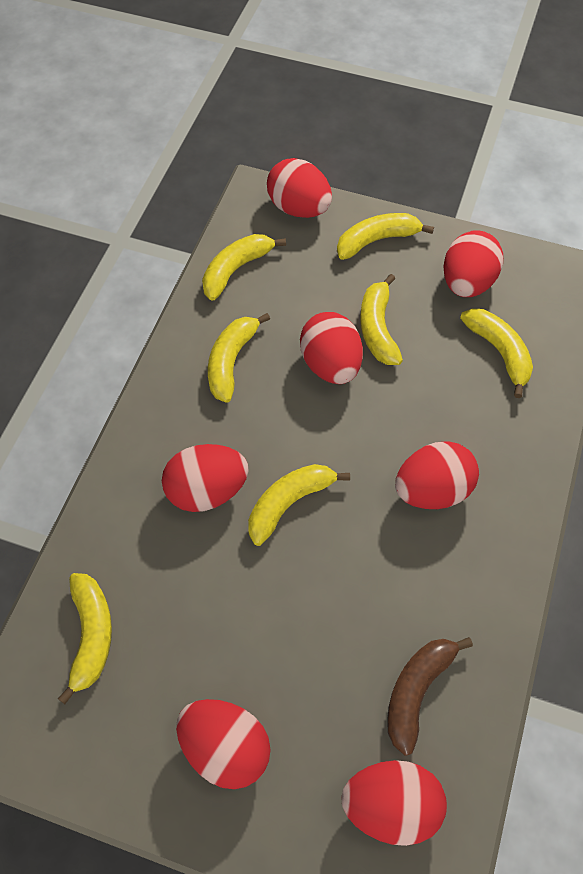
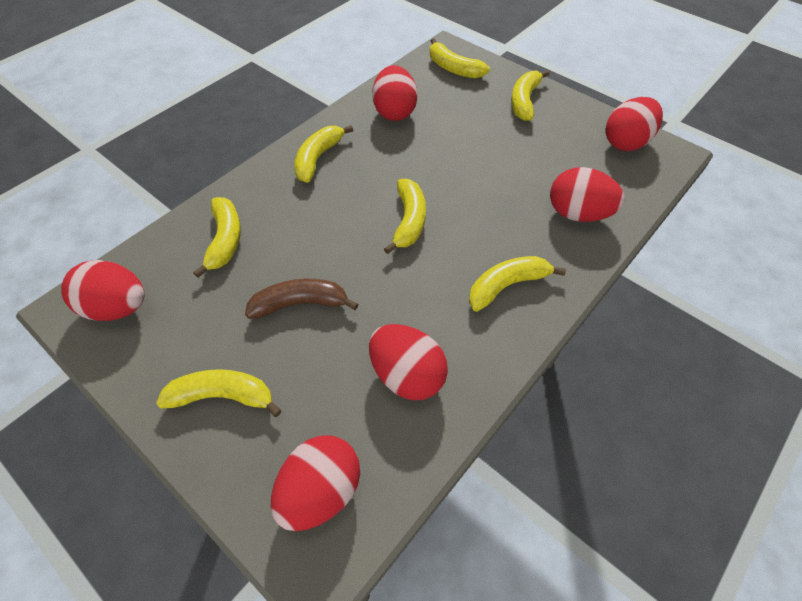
red egg: 7 -> 6

